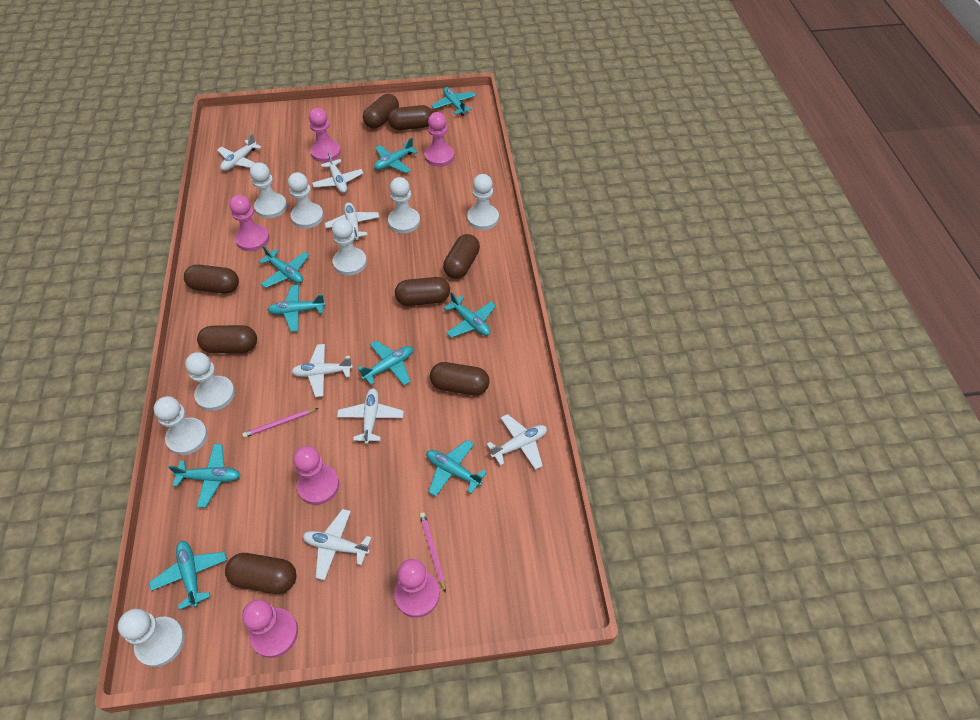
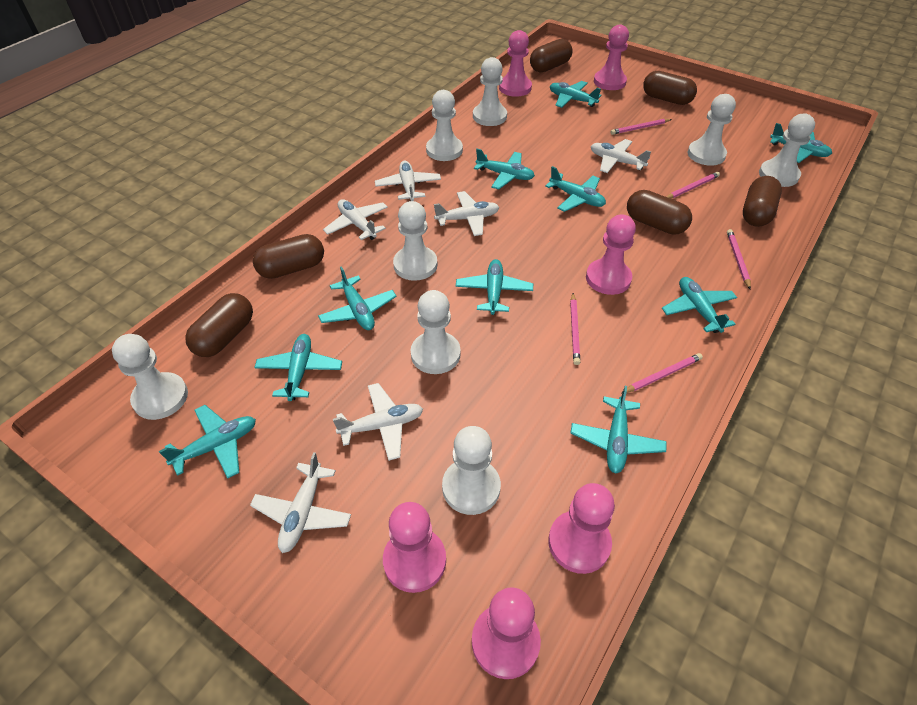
brown capsule: 8 -> 6
pink pencil: 2 -> 5
turquoise plane: 9 -> 10
white plane: 7 -> 6

